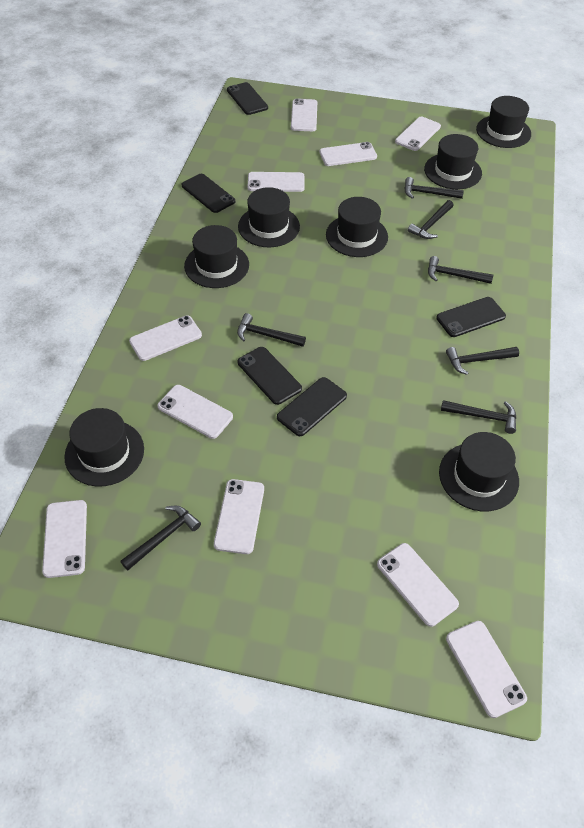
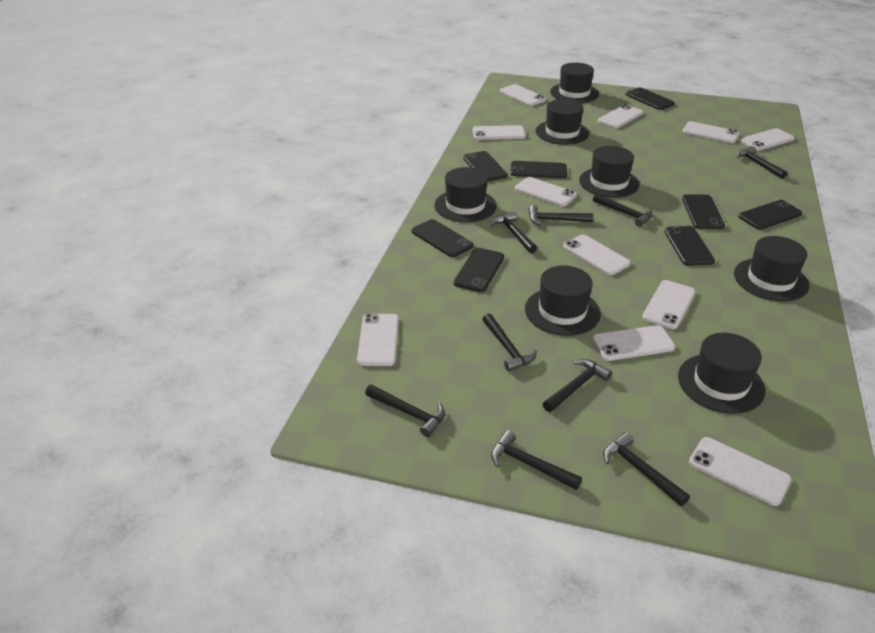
black hammer: 7 -> 9
black phone: 5 -> 8
white phone: 10 -> 11

